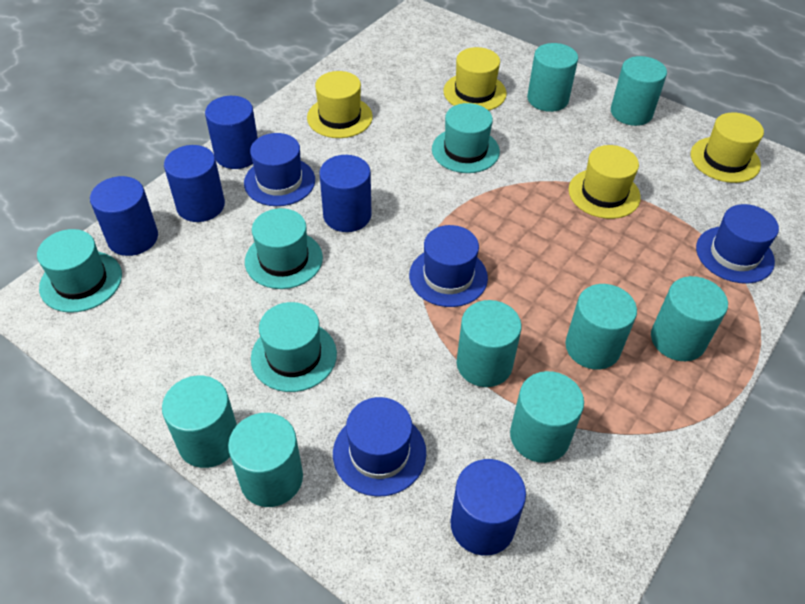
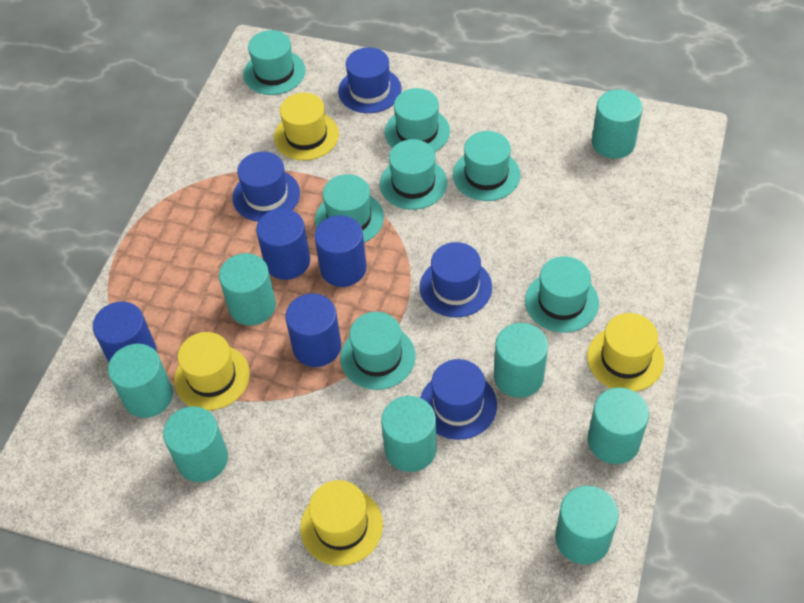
blue cylinder: 5 -> 4
turquoise hat: 4 -> 7

